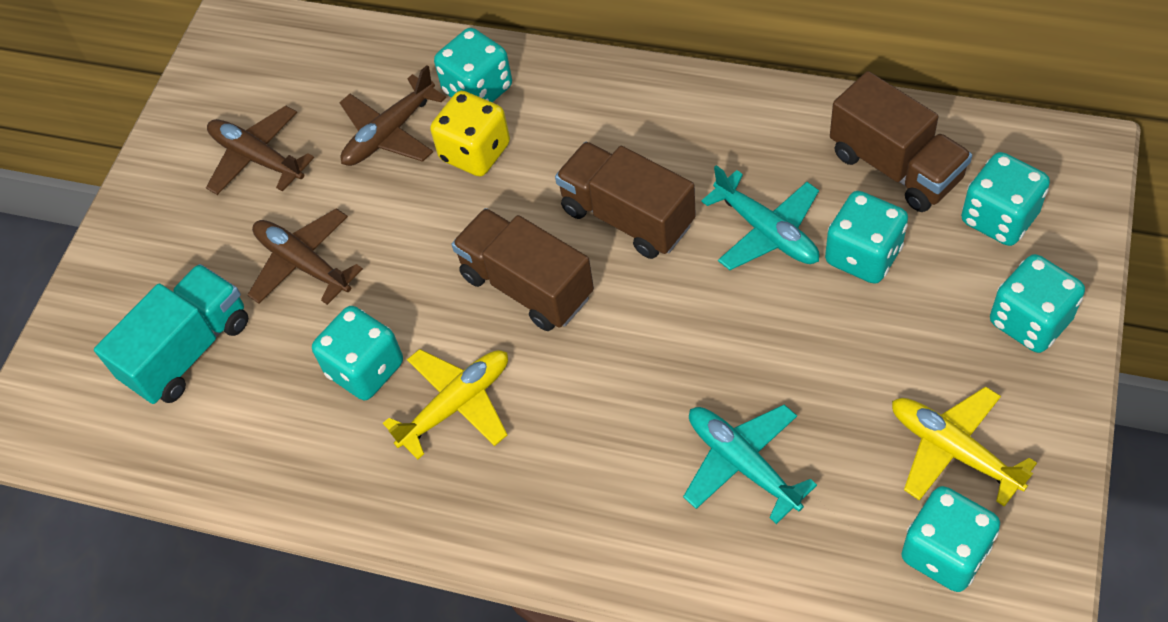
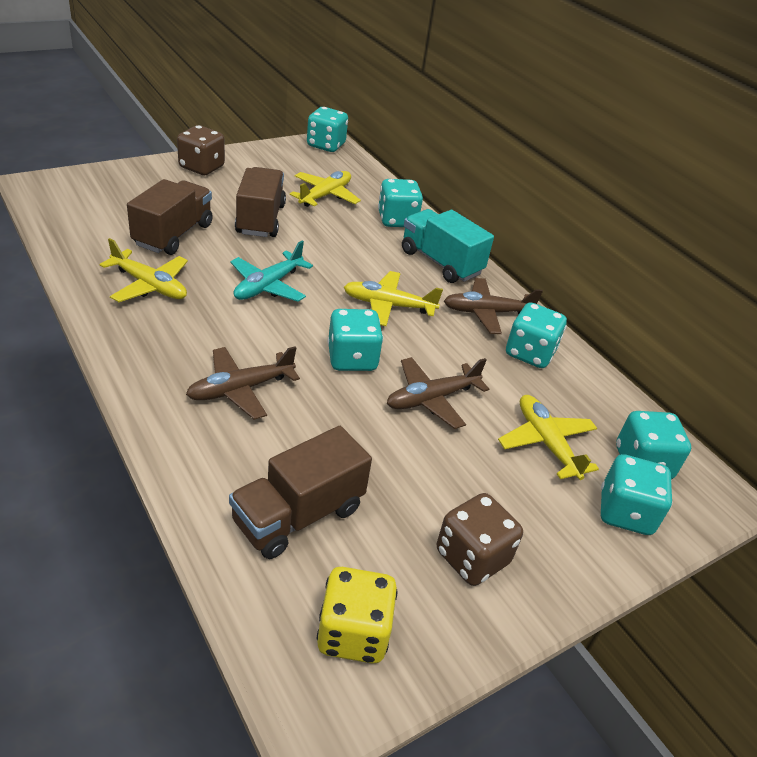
brown dice: 0 -> 2
turquoise plane: 2 -> 1
yellow plane: 2 -> 4

